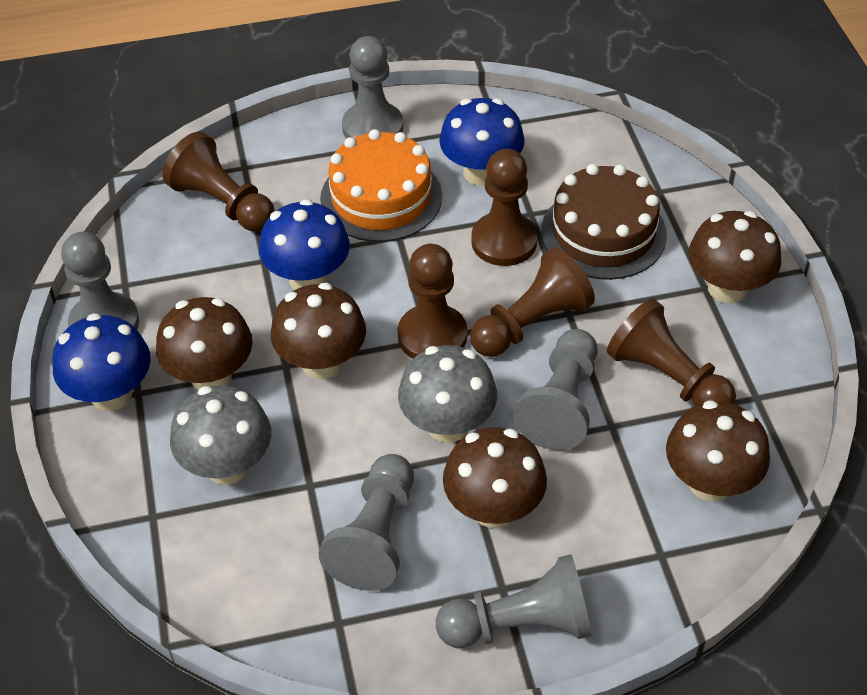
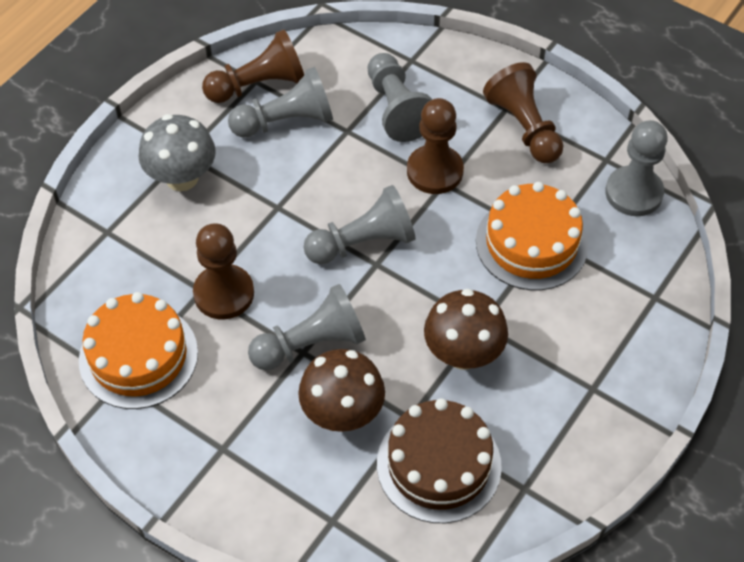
blue mushroom: 3 -> 0
brown mushroom: 5 -> 2
brown pawn: 5 -> 4
grey mushroom: 2 -> 1
orange cake: 1 -> 2

